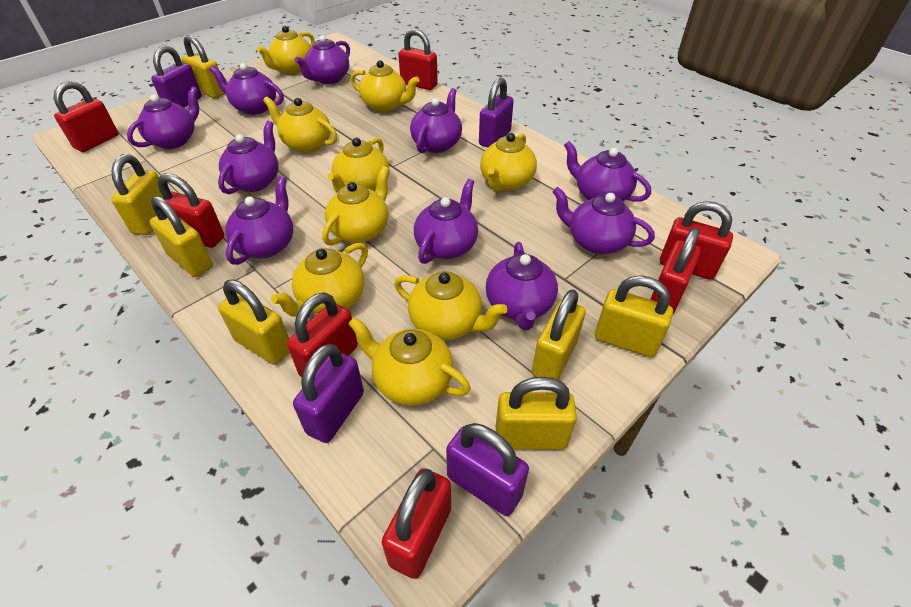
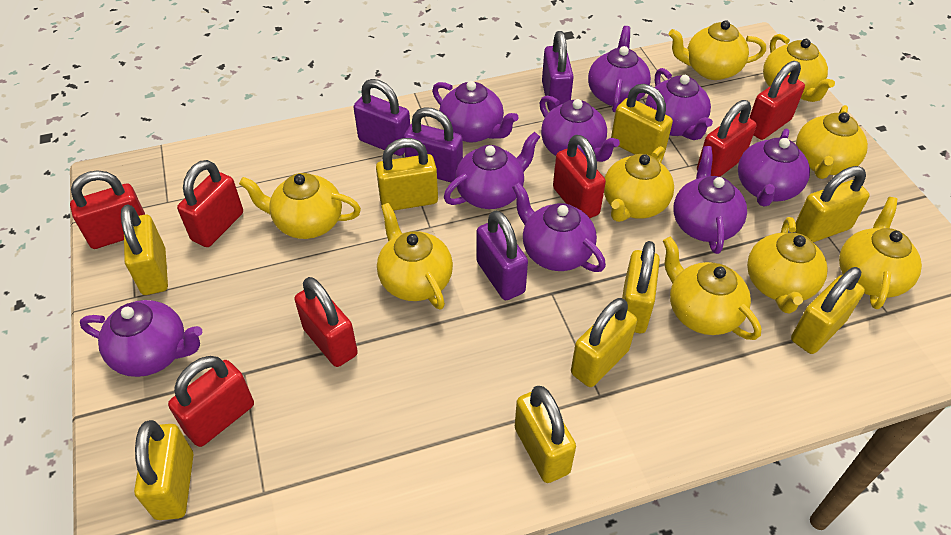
purple teapot: 10 -> 9
yellow padlock: 7 -> 9

